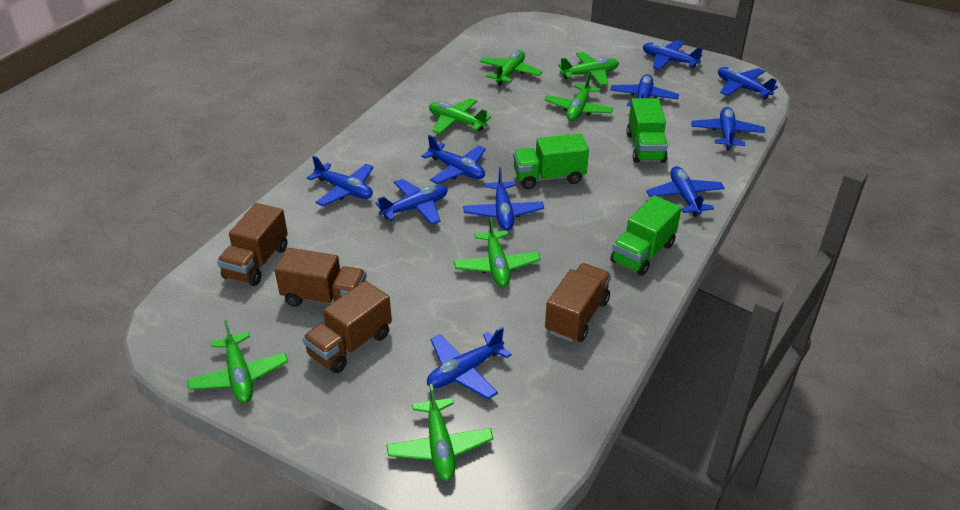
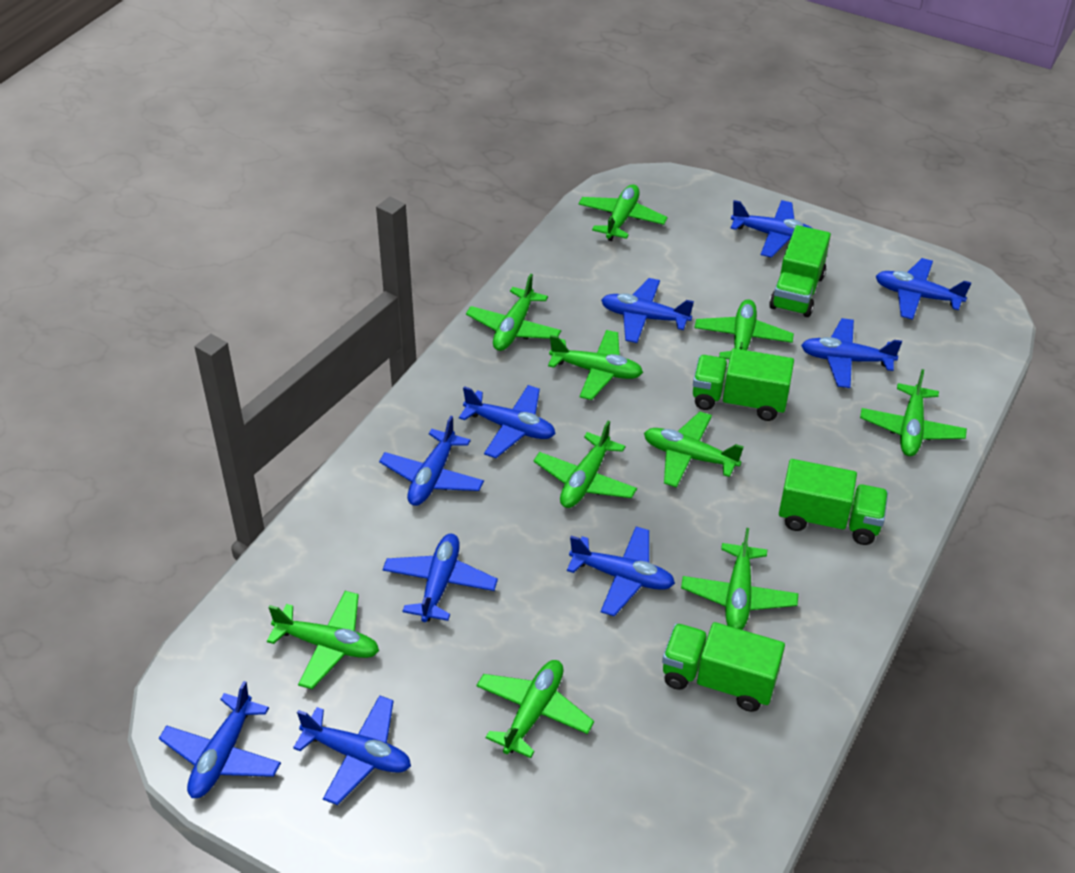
brown truck: 4 -> 0
green plane: 7 -> 10
green truck: 3 -> 4

